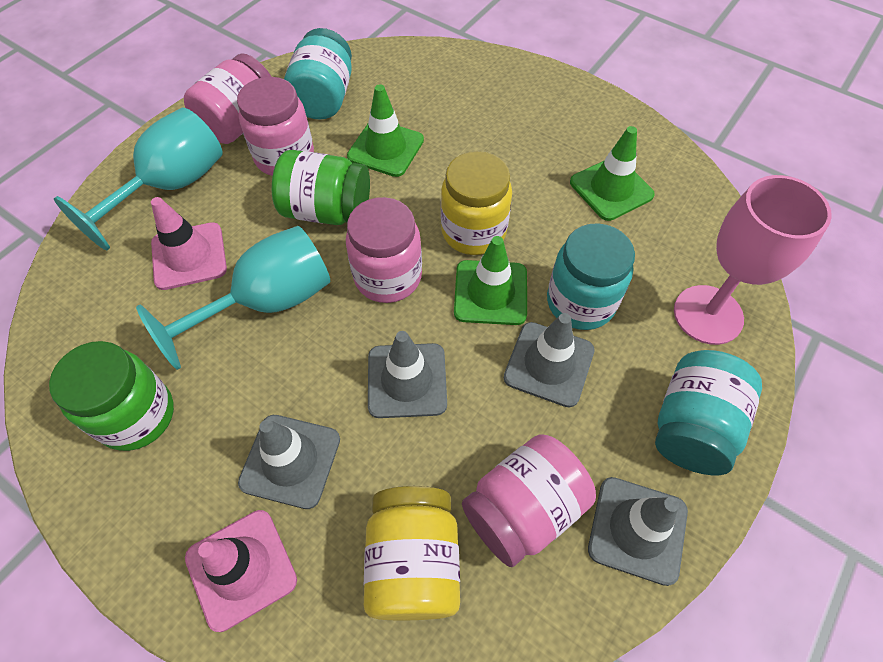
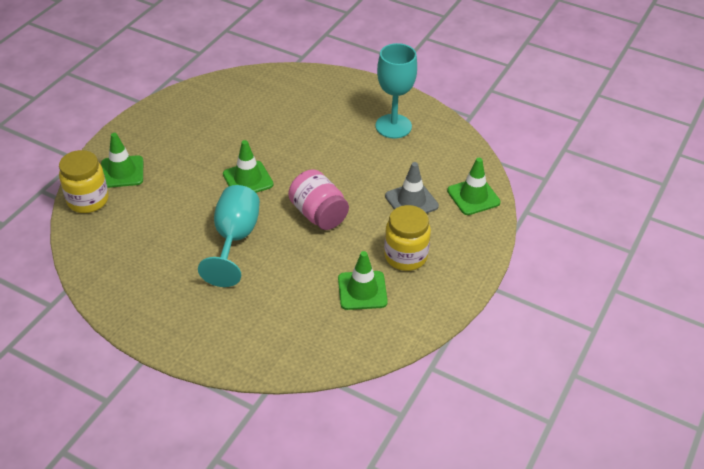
green jar: 2 -> 0
green traffic cone: 3 -> 4
grey traffic cone: 4 -> 1
pink goblet: 1 -> 0
pink jar: 4 -> 1
pink traffic cone: 2 -> 0
turquoise jar: 3 -> 0

